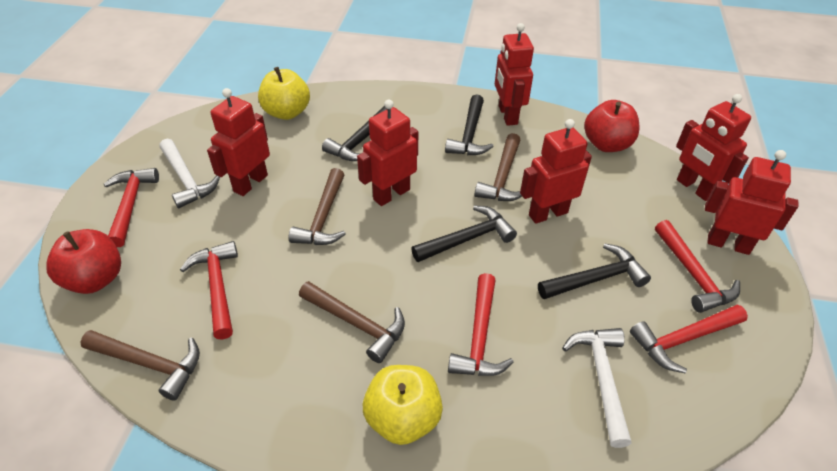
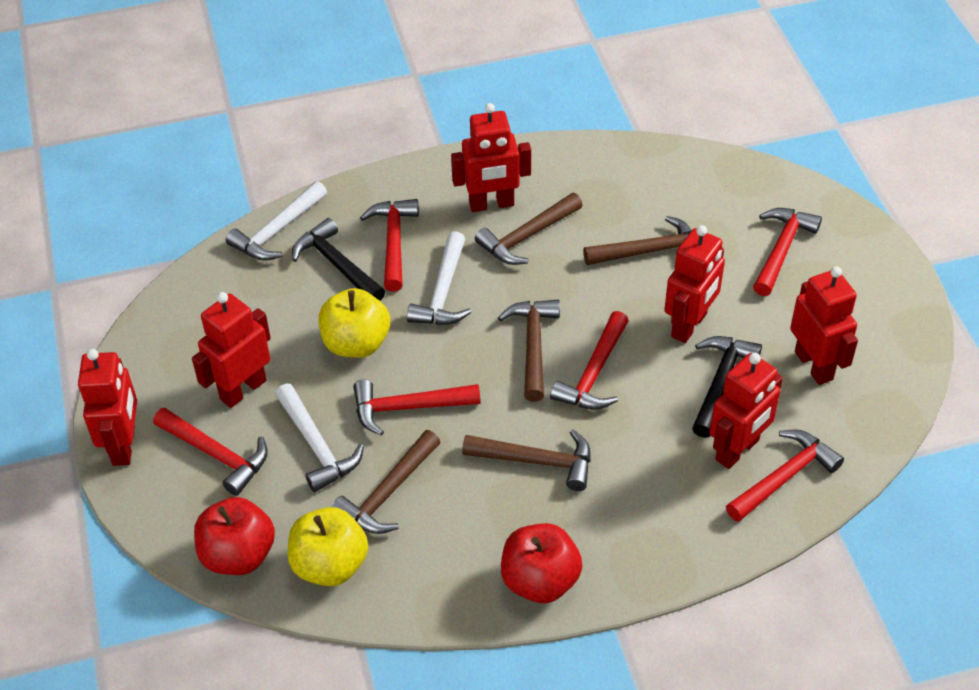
black hammer: 4 -> 2
brown hammer: 4 -> 5
red hammer: 5 -> 6
white hammer: 2 -> 3

